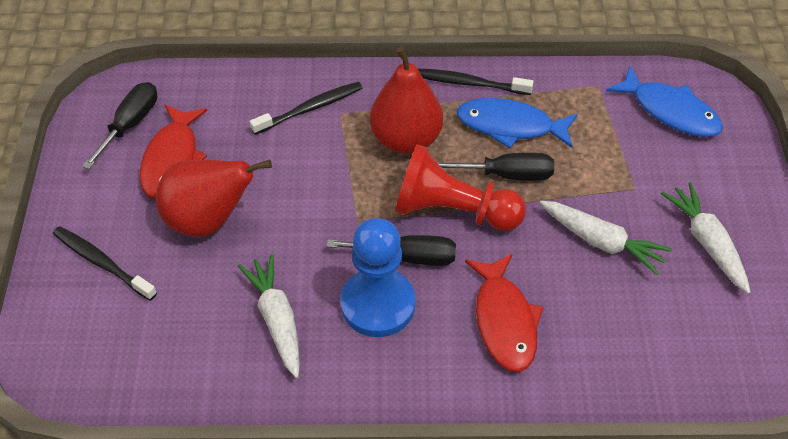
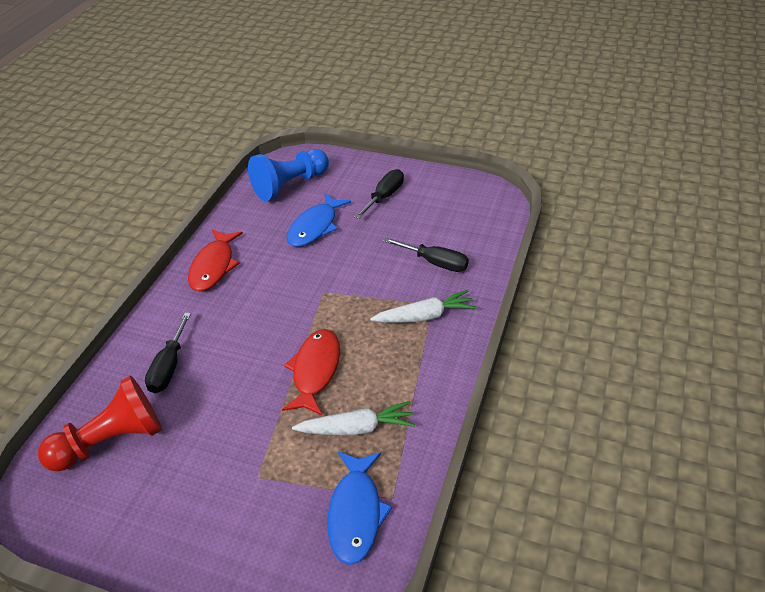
black toothbrush: 3 -> 0
red pear: 2 -> 0
white carrot: 3 -> 2

